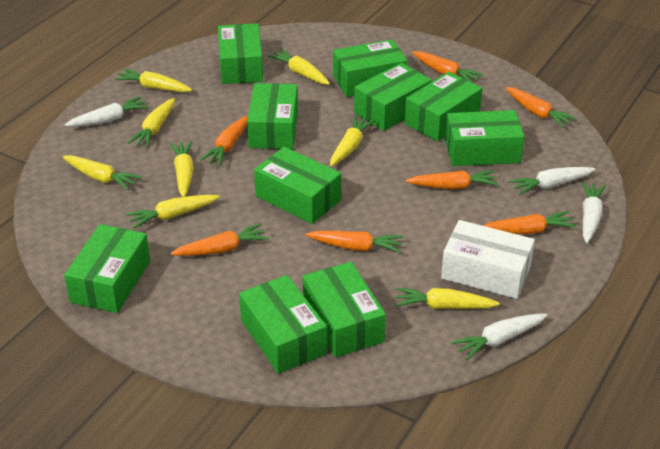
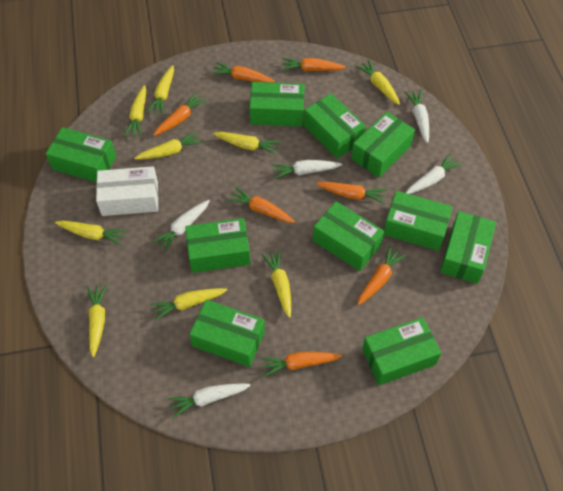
white carrot: 4 -> 5
yellow carrot: 8 -> 9

